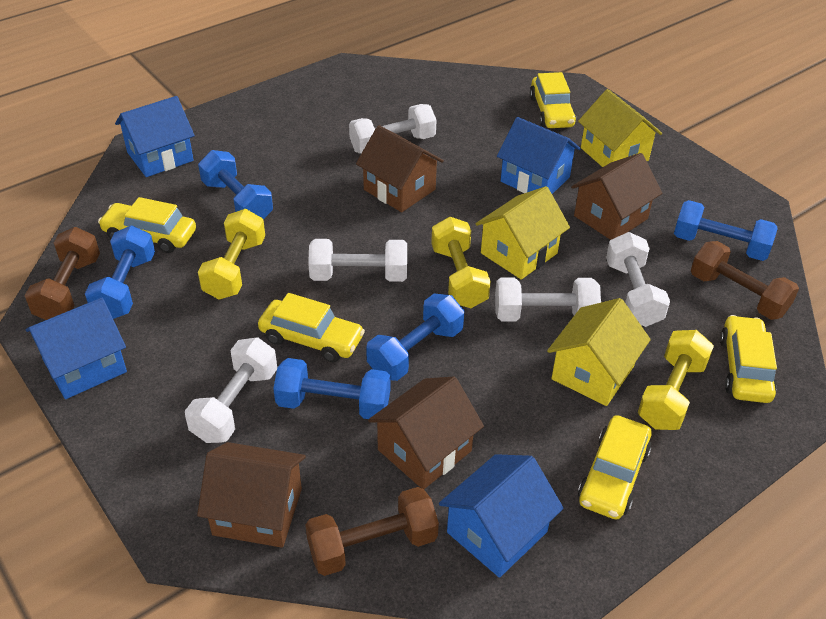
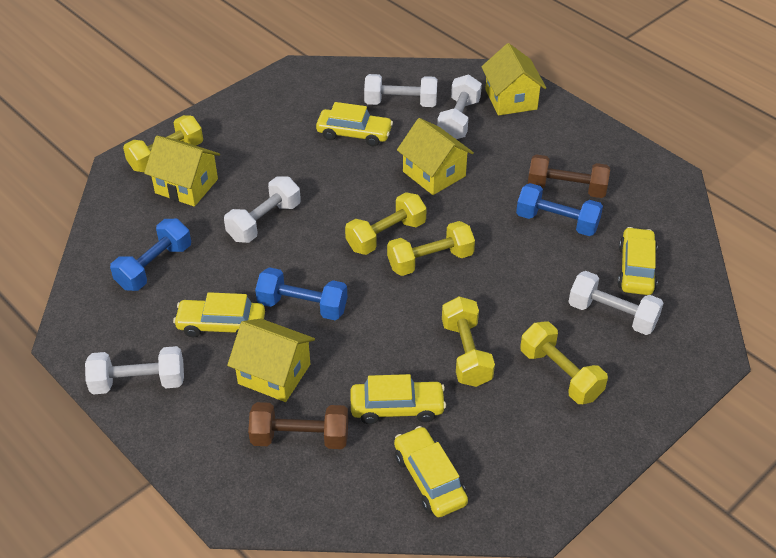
blue dumbbell: 5 -> 3
blue house: 4 -> 0
brown dumbbell: 3 -> 2
brown house: 4 -> 0
yellow dumbbell: 3 -> 5
yellow house: 3 -> 4

